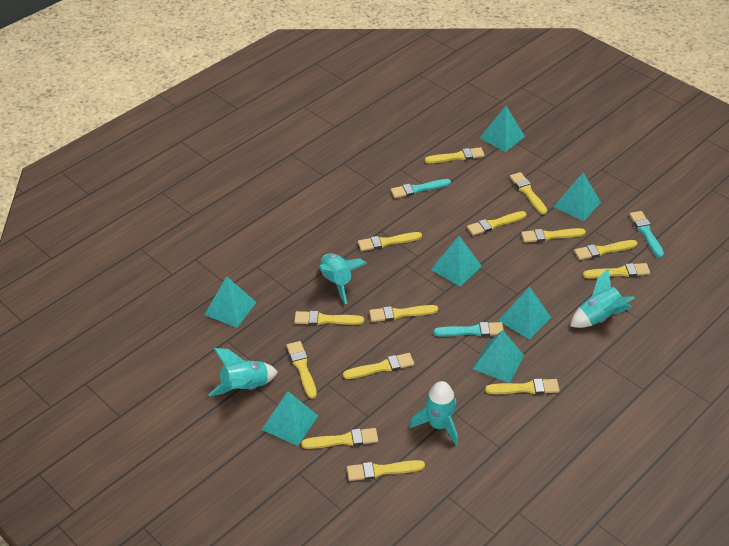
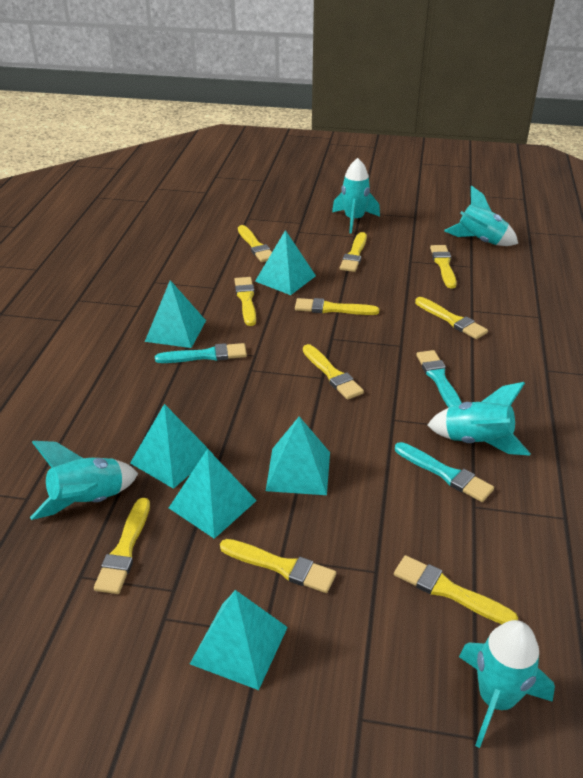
turquoise pyramid: 7 -> 6
turquoise rocket: 4 -> 5
yellow brush: 14 -> 10

